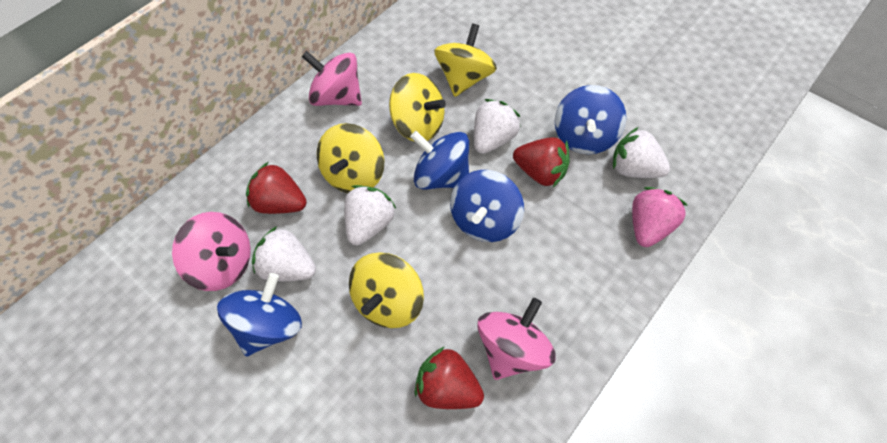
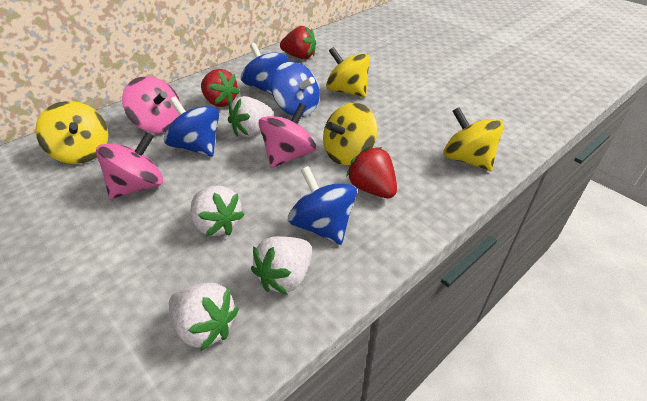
pink strawberry: 1 -> 0

